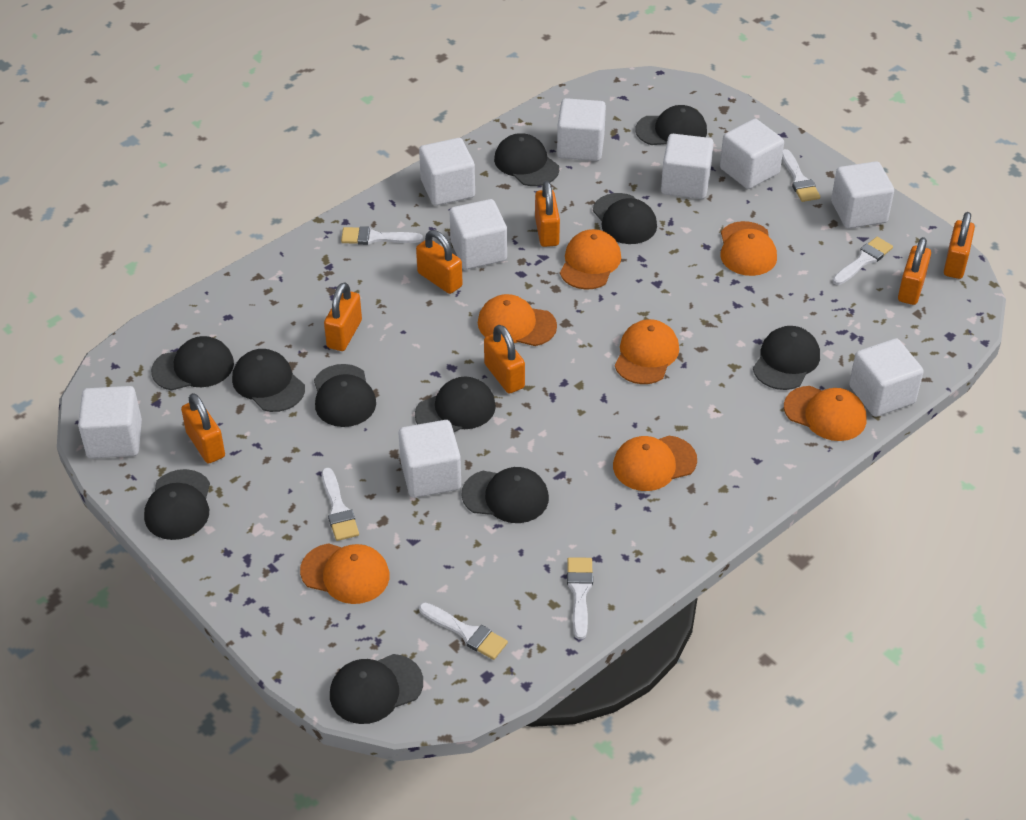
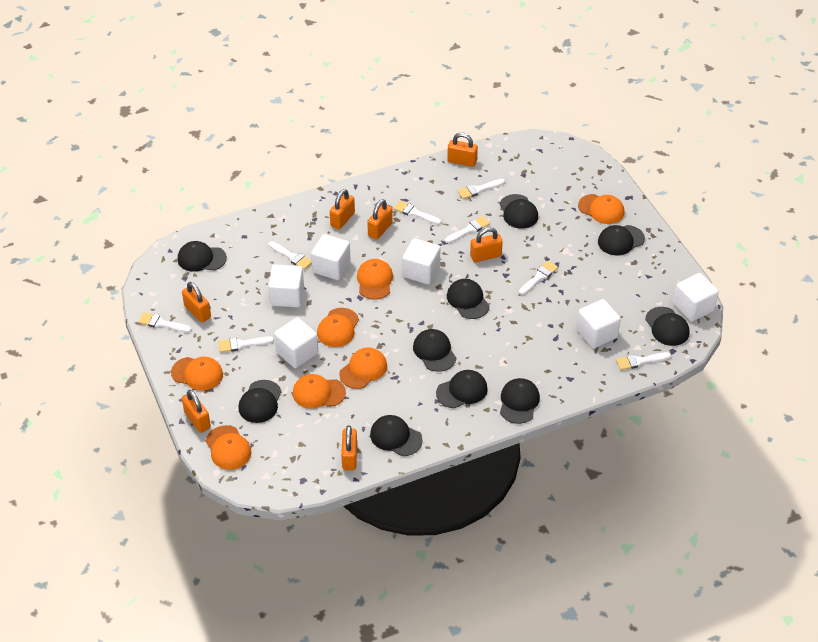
black cap: 11 -> 10
white brush: 6 -> 8
white cube: 9 -> 6

